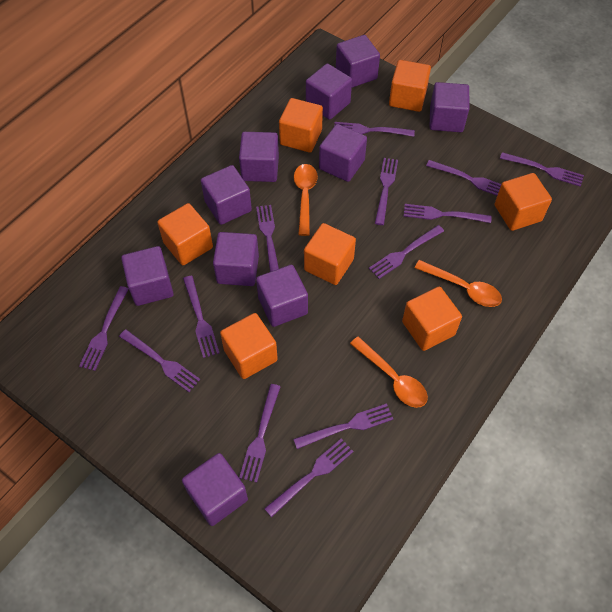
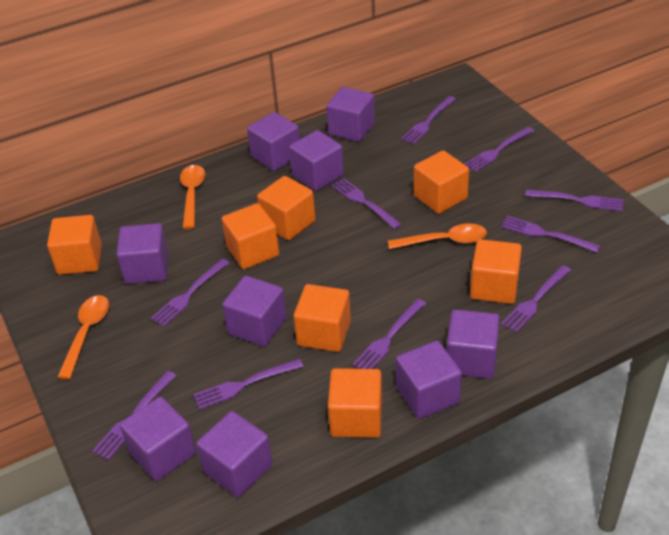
purple cube: 10 -> 9
purple fork: 13 -> 10

